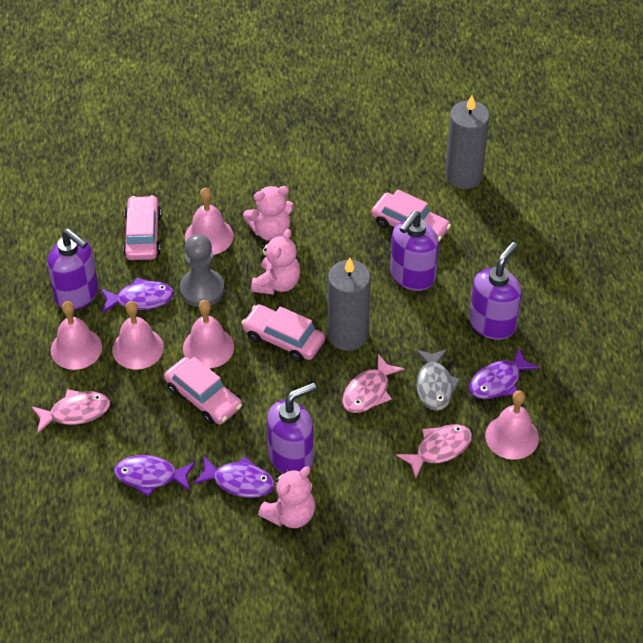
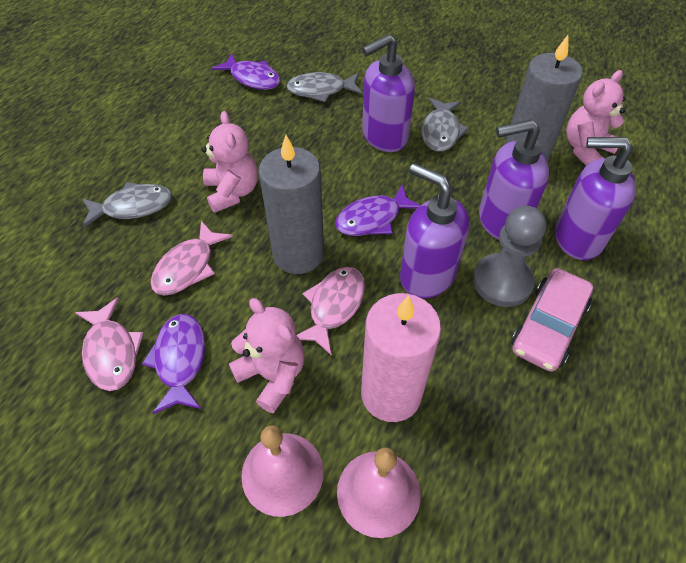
grey fish: 1 -> 3
pink bell: 5 -> 2
pink candle: 0 -> 1
pink car: 4 -> 1
purple fish: 4 -> 3

